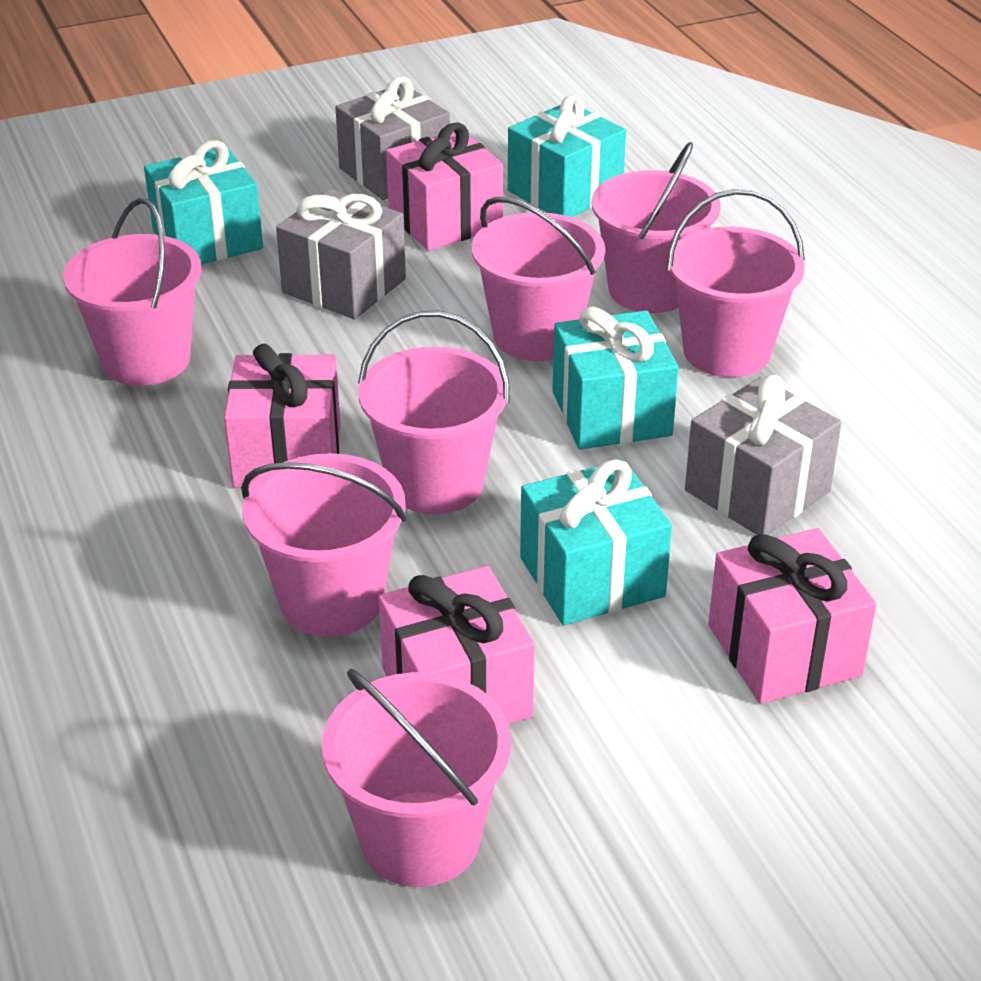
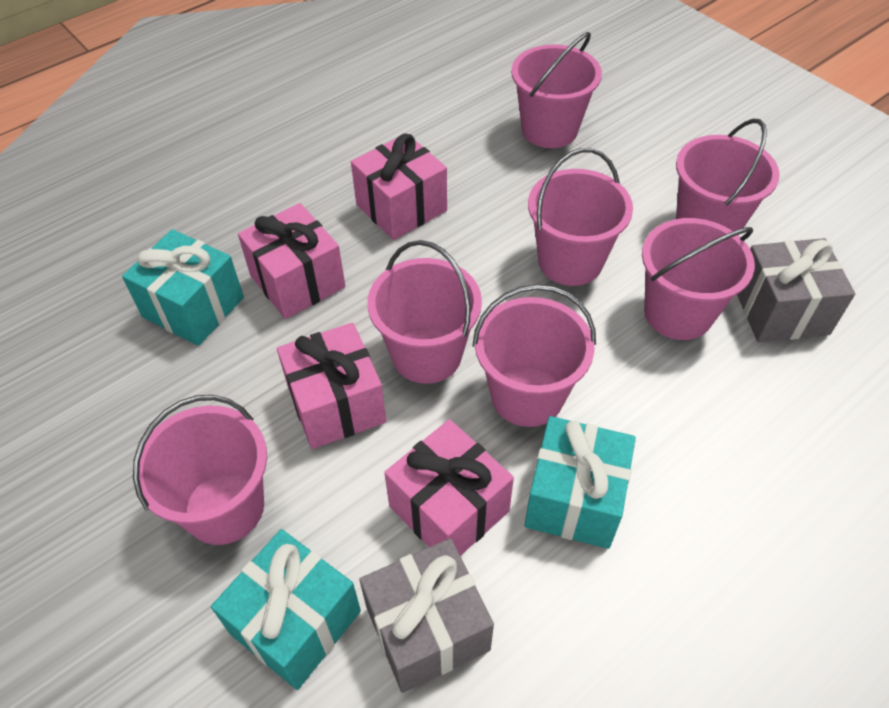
grey gift: 3 -> 2
turquoise gift: 4 -> 3

